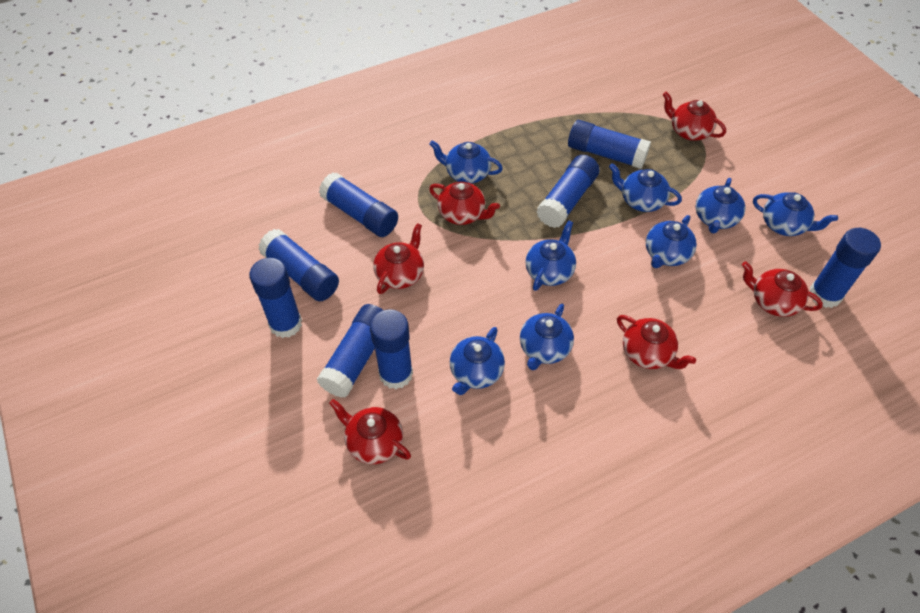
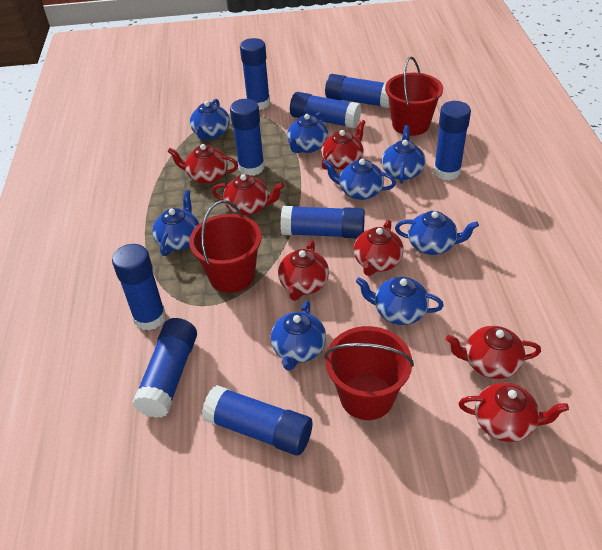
blue glue stick: 8 -> 9
red bucket: 0 -> 3
red teapot: 6 -> 7

